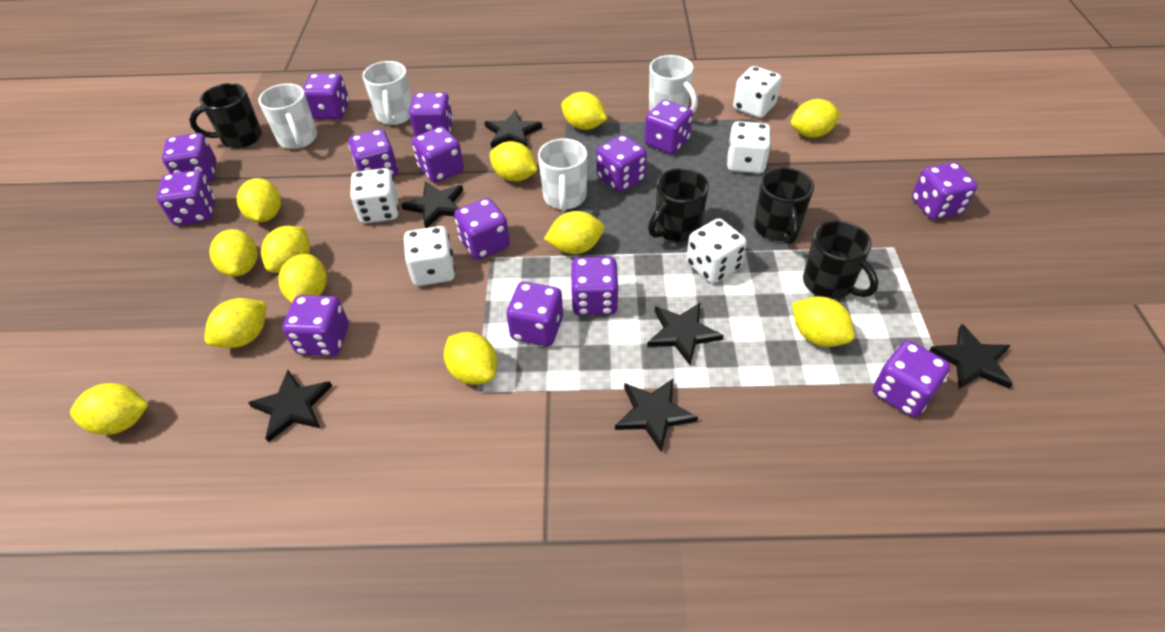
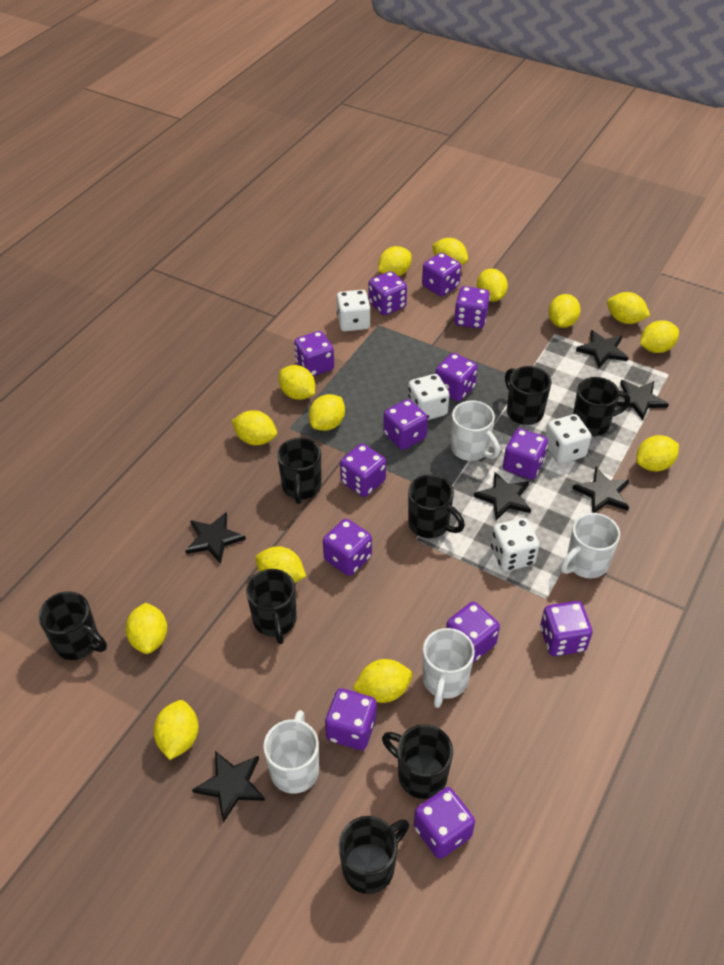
black mug: 4 -> 8
purple dice: 14 -> 13
white dice: 5 -> 4
yellow lemon: 12 -> 14

